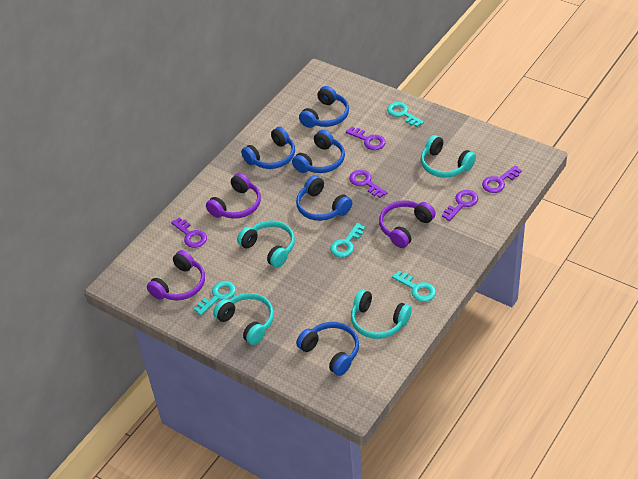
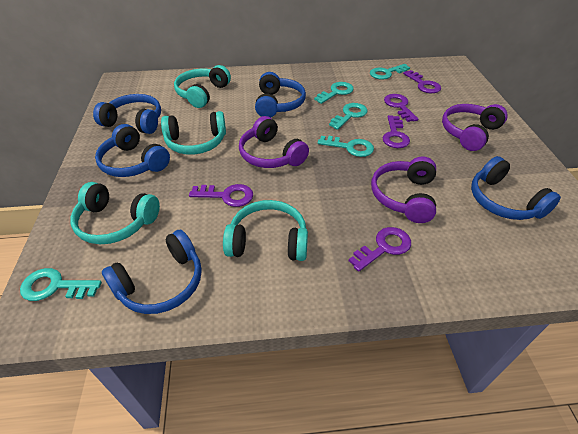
turquoise key: 4 -> 5

